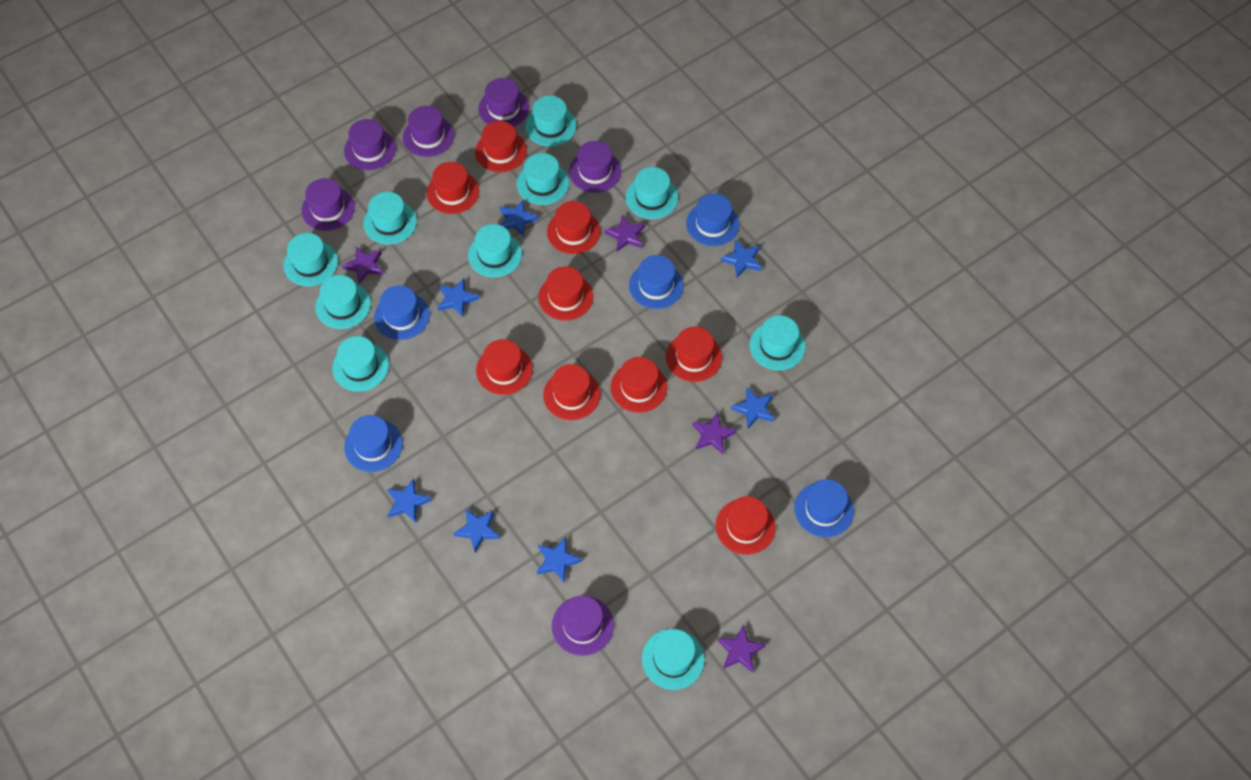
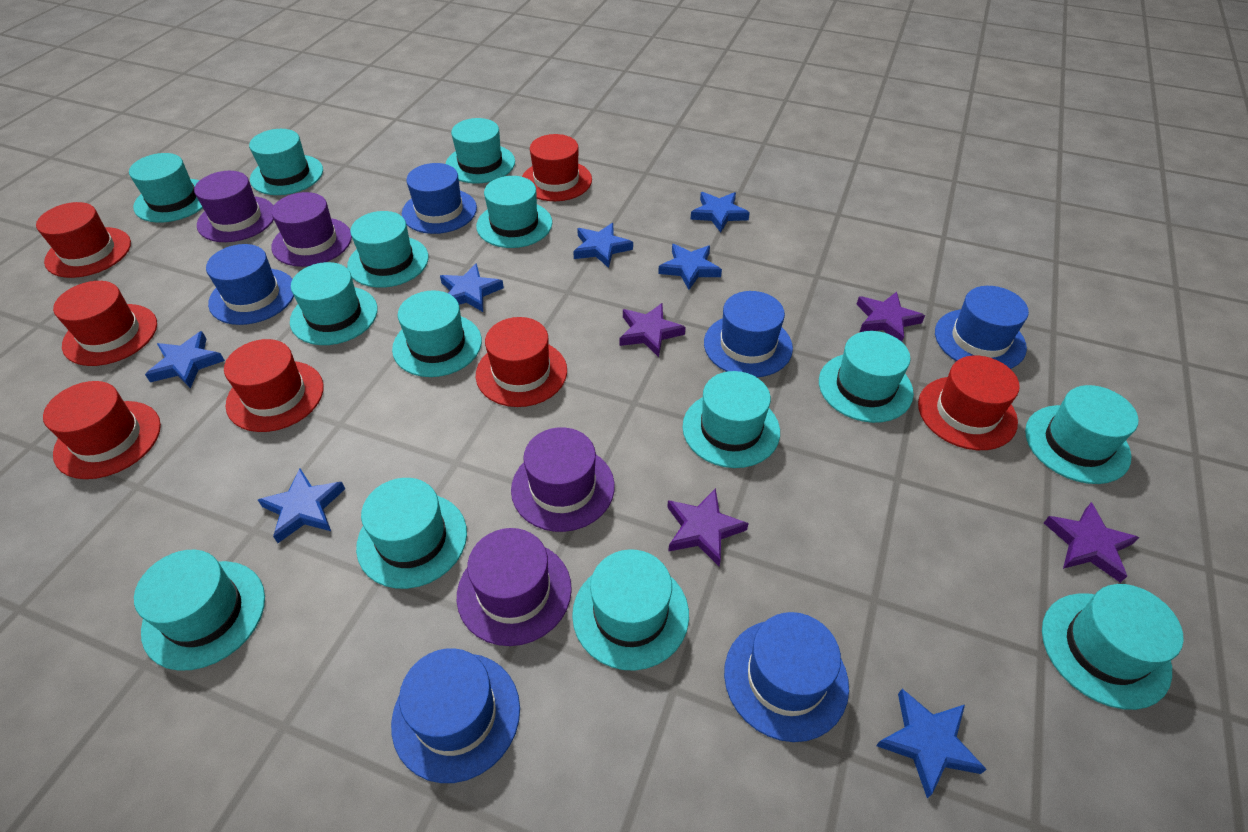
blue hat: 5 -> 6
purple hat: 6 -> 4
red hat: 9 -> 7
turquoise hat: 10 -> 14

